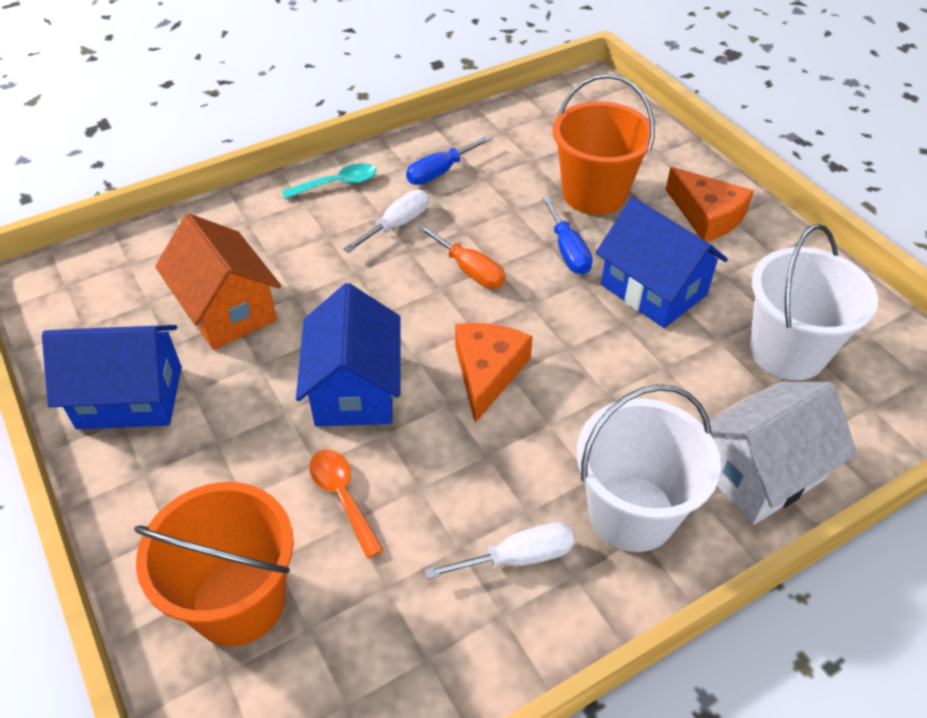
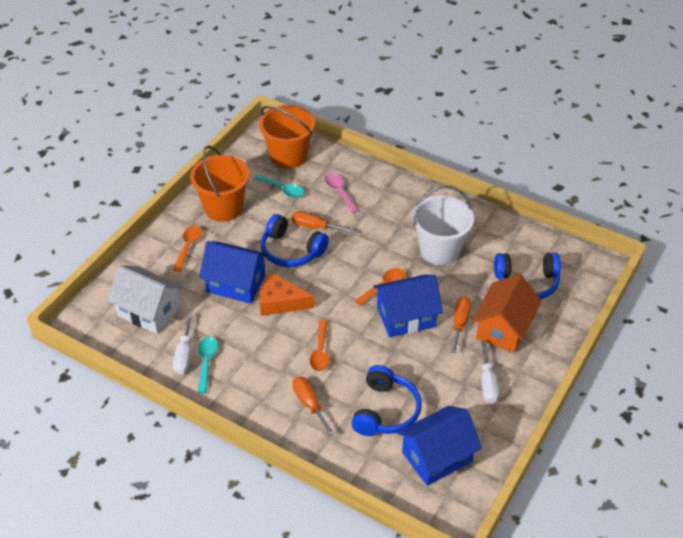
blue headphones: 0 -> 3
blue screwdriver: 2 -> 0
orange cheese: 2 -> 1
orange screwdriver: 1 -> 3
orange spoon: 1 -> 3
pink spoon: 0 -> 1
turquoise spoon: 1 -> 2
white bucket: 2 -> 1

